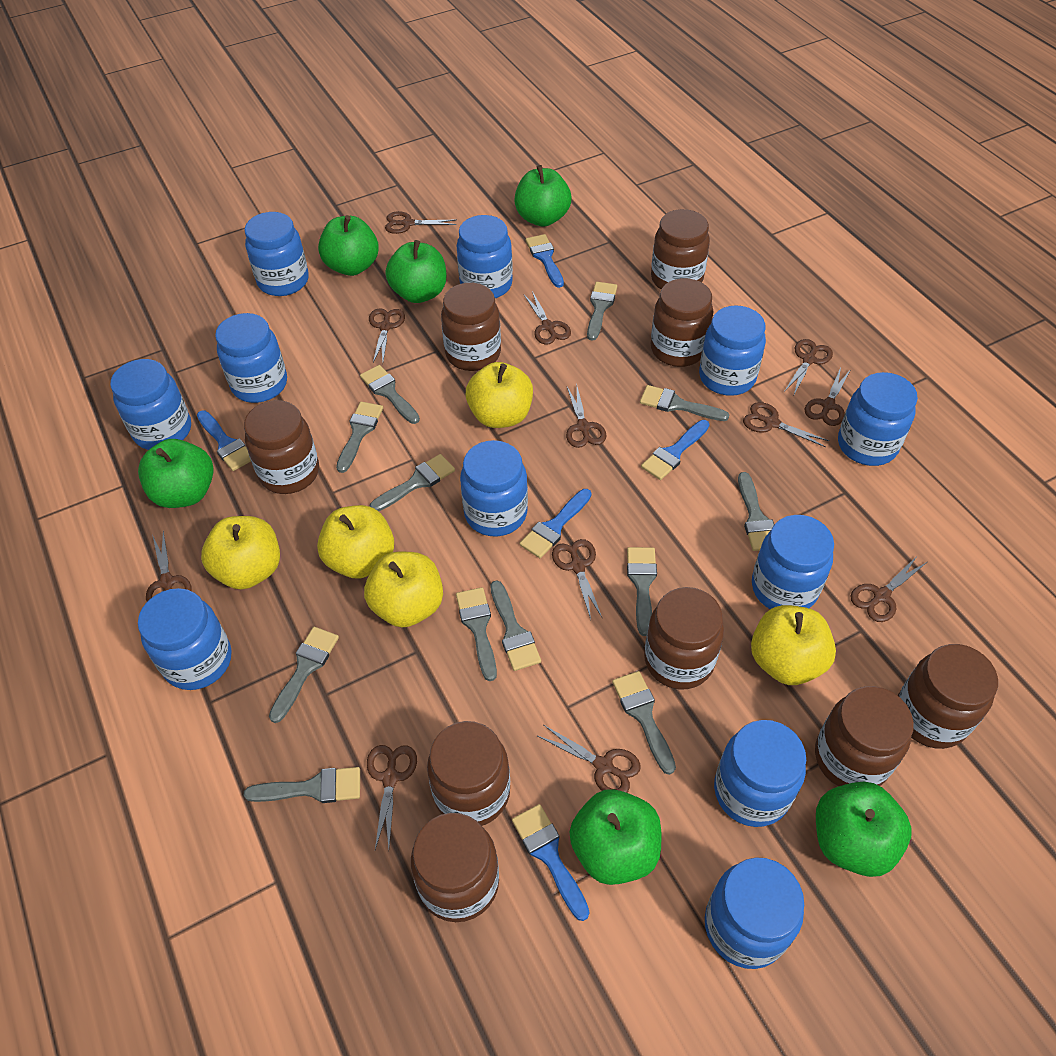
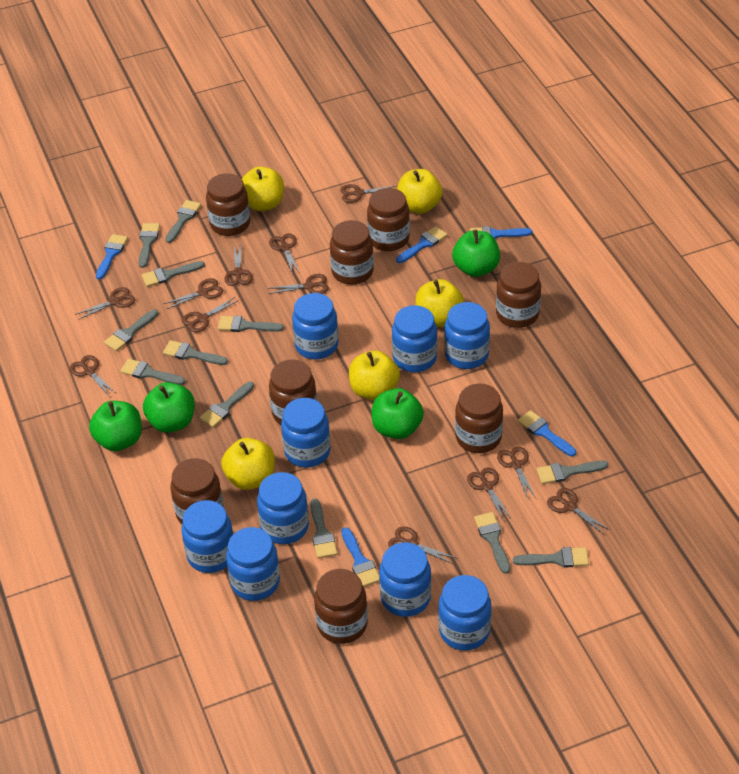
blue jar: 11 -> 9
brown jar: 9 -> 8
green apple: 6 -> 4

